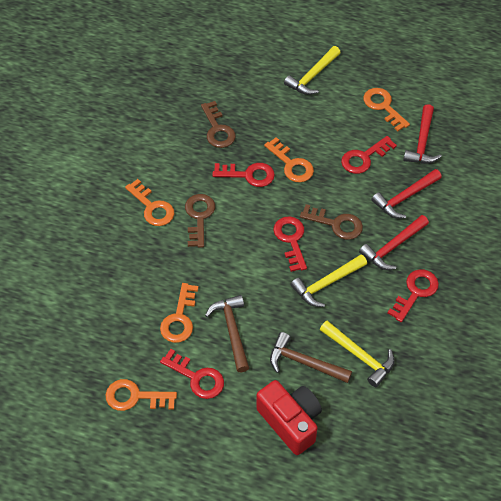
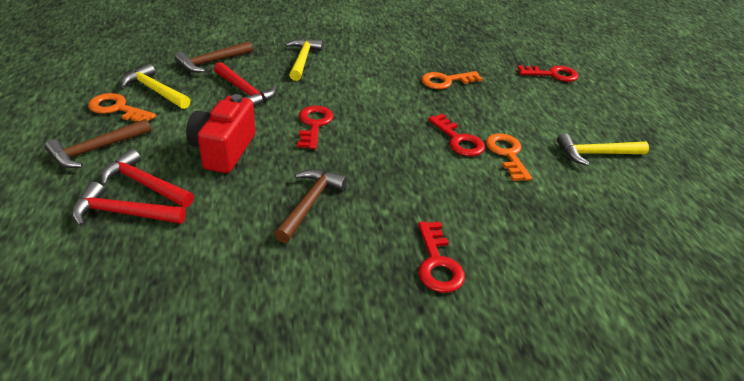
brown hammer: 2 -> 3
brown key: 3 -> 0
orange key: 5 -> 3
red key: 5 -> 4

